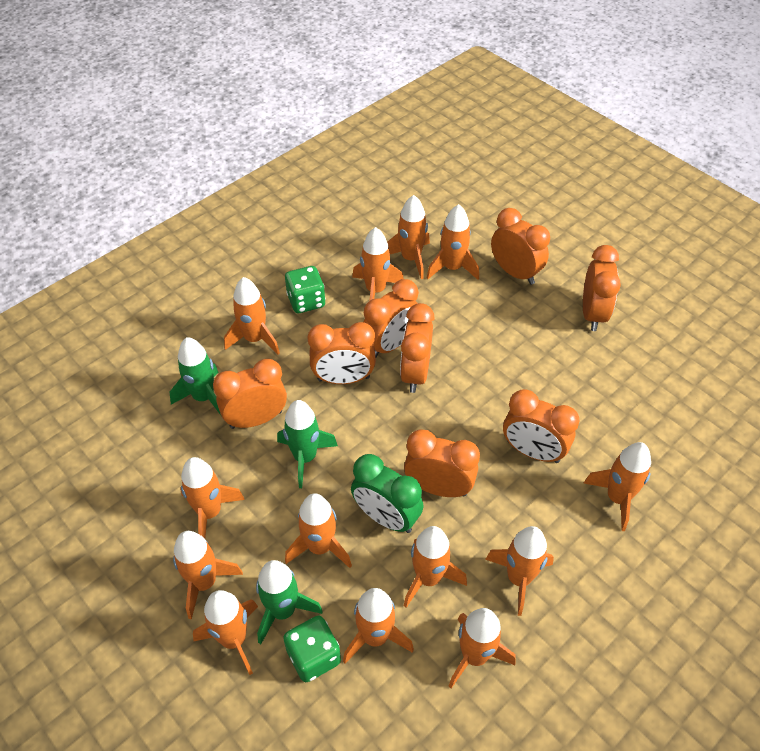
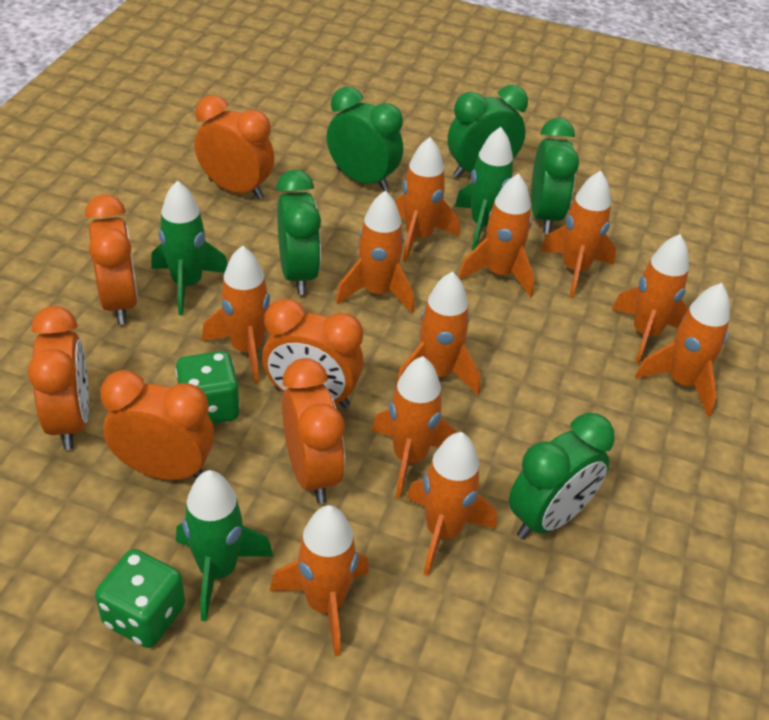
green clock: 1 -> 5
orange clock: 8 -> 6
orange rocket: 13 -> 11

